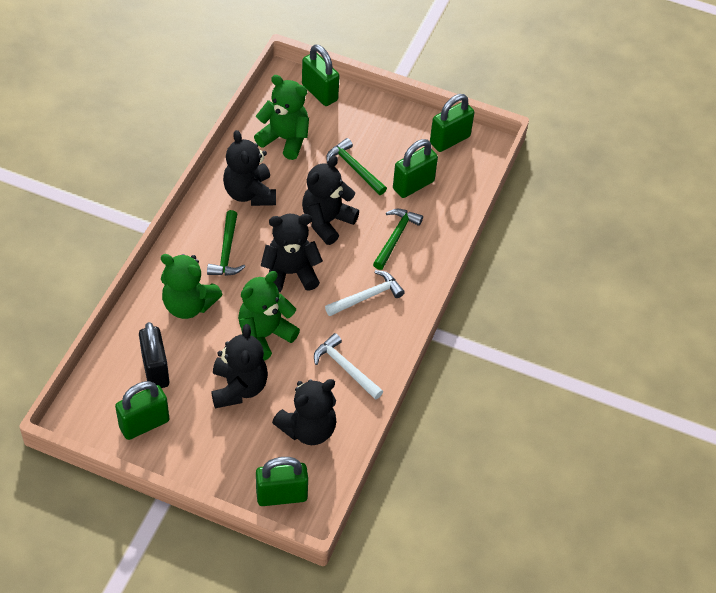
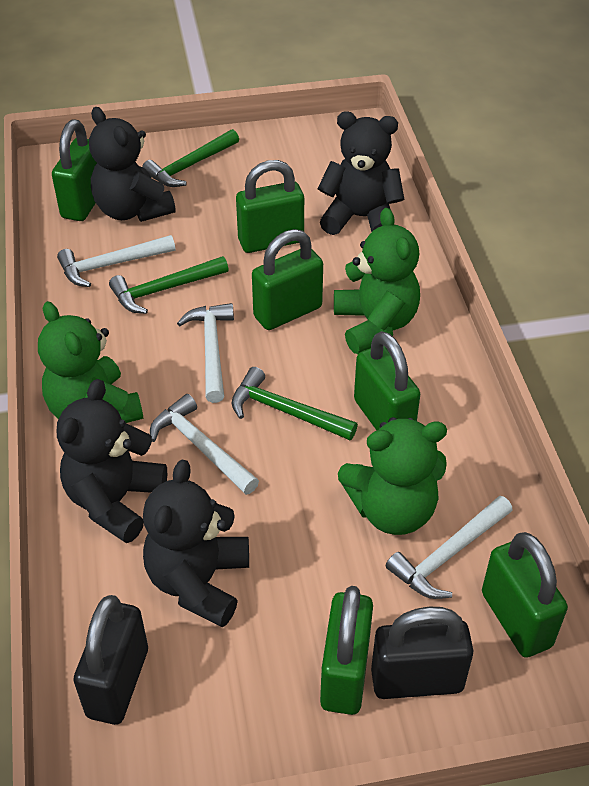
black padlock: 1 -> 2
black teddy bear: 5 -> 4
green padlock: 5 -> 6
white hammer: 2 -> 4

